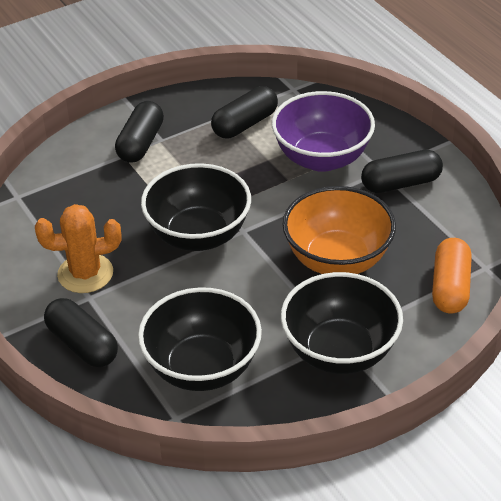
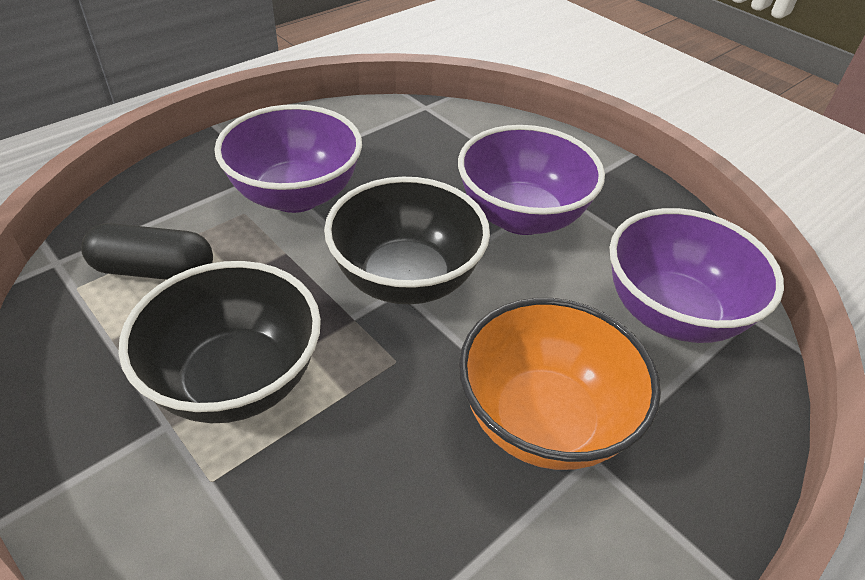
black bowl: 3 -> 2
black capsule: 4 -> 1
orange cactus: 1 -> 0
orange capsule: 1 -> 0
purple bowl: 1 -> 3

